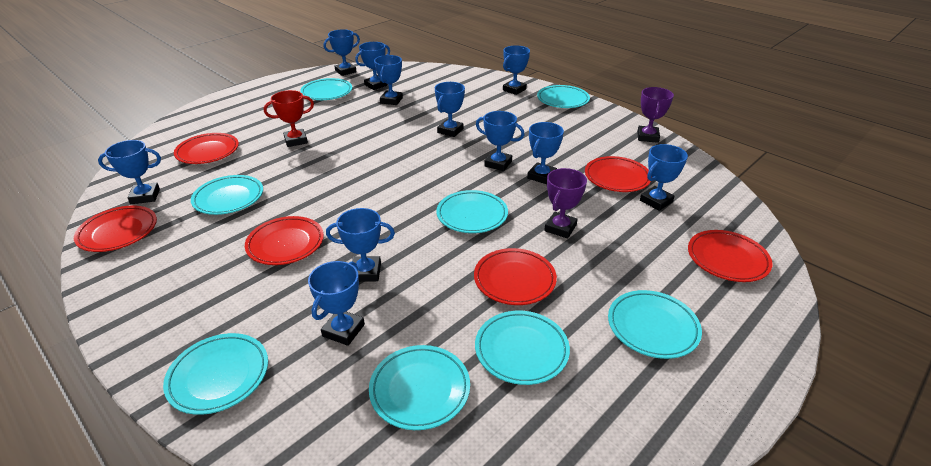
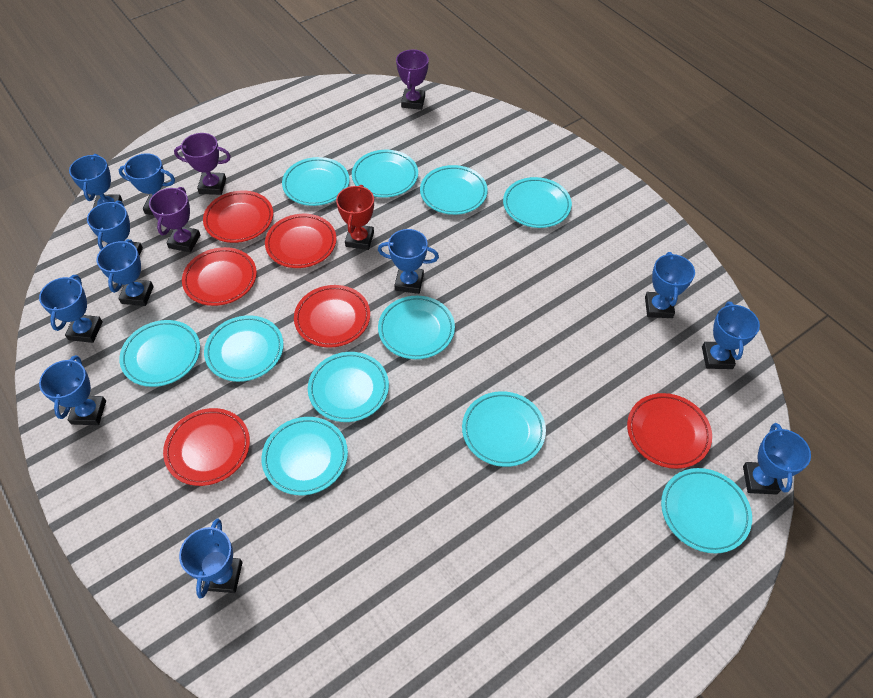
purple trophy: 2 -> 3
turquoise plate: 8 -> 11

